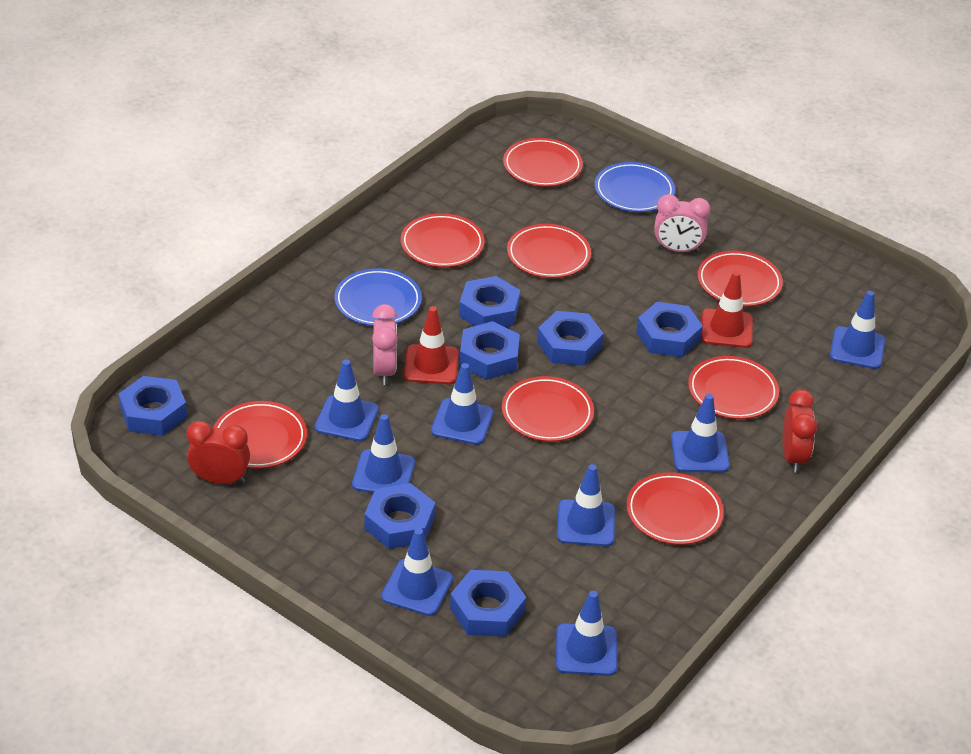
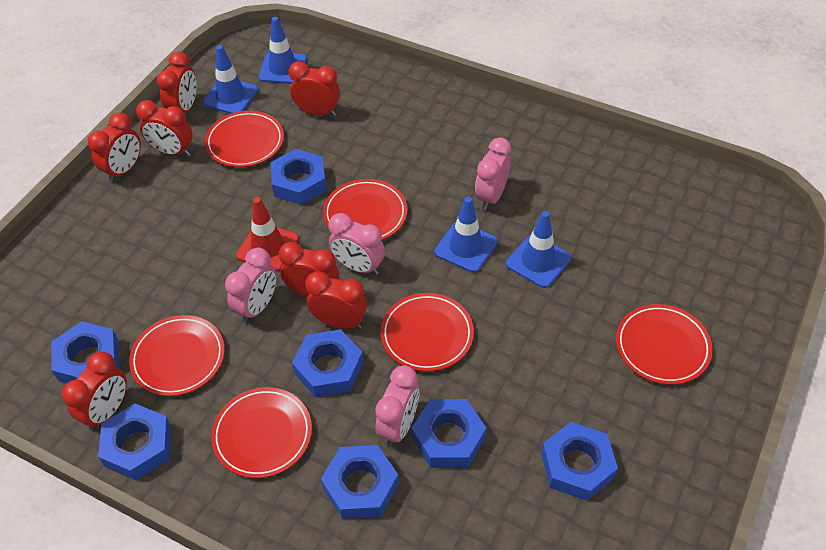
blue plate: 2 -> 0
blue traffic cone: 8 -> 4
pink clock: 2 -> 4
red clock: 2 -> 7
red plate: 8 -> 6
red traffic cone: 2 -> 1

